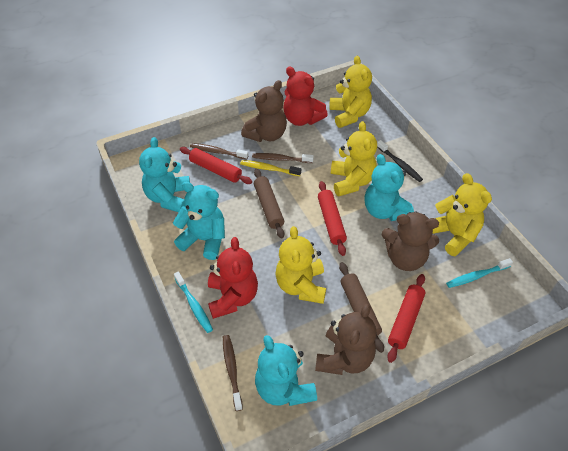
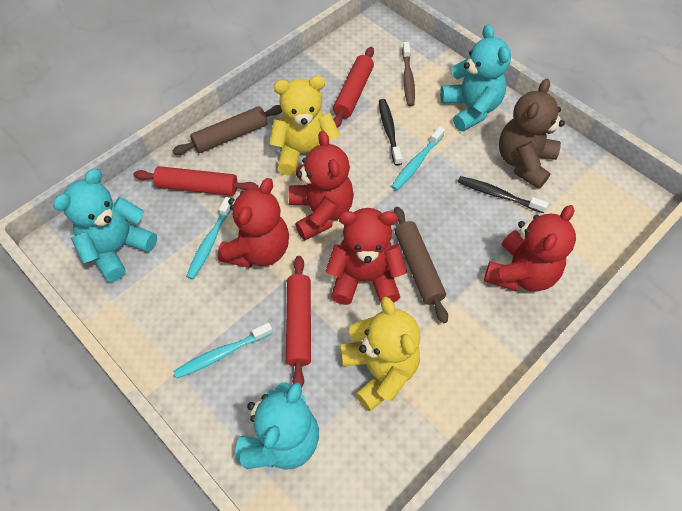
black toothbrush: 1 -> 2
brown teddy bear: 3 -> 1
brown toothbrush: 3 -> 1
red teddy bear: 2 -> 4
turquoise teddy bear: 4 -> 3
turquoise toothbrush: 2 -> 3
yellow teddy bear: 4 -> 2
yellow toothbrush: 1 -> 0

